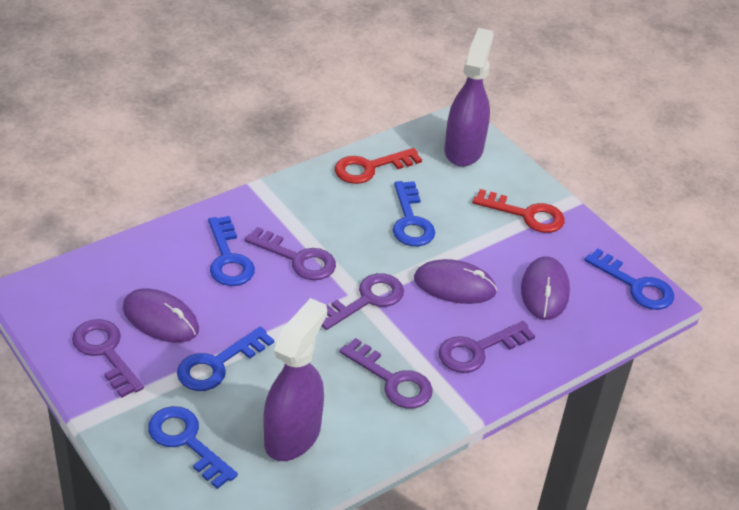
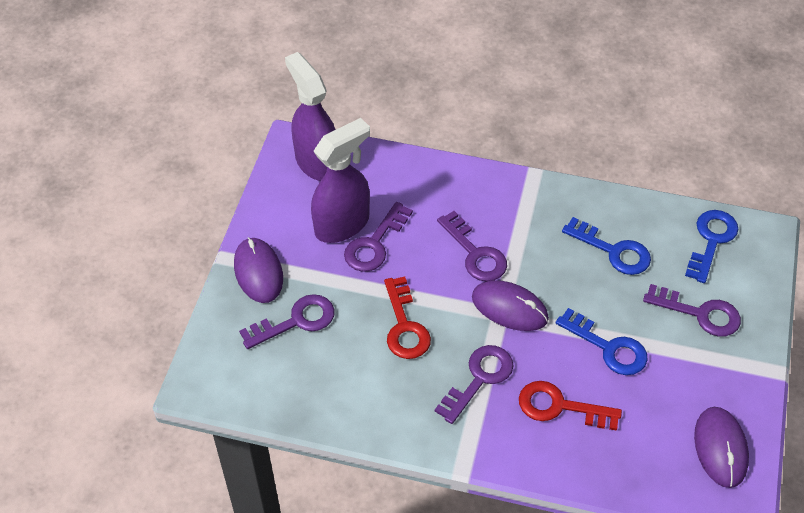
blue key: 5 -> 3

